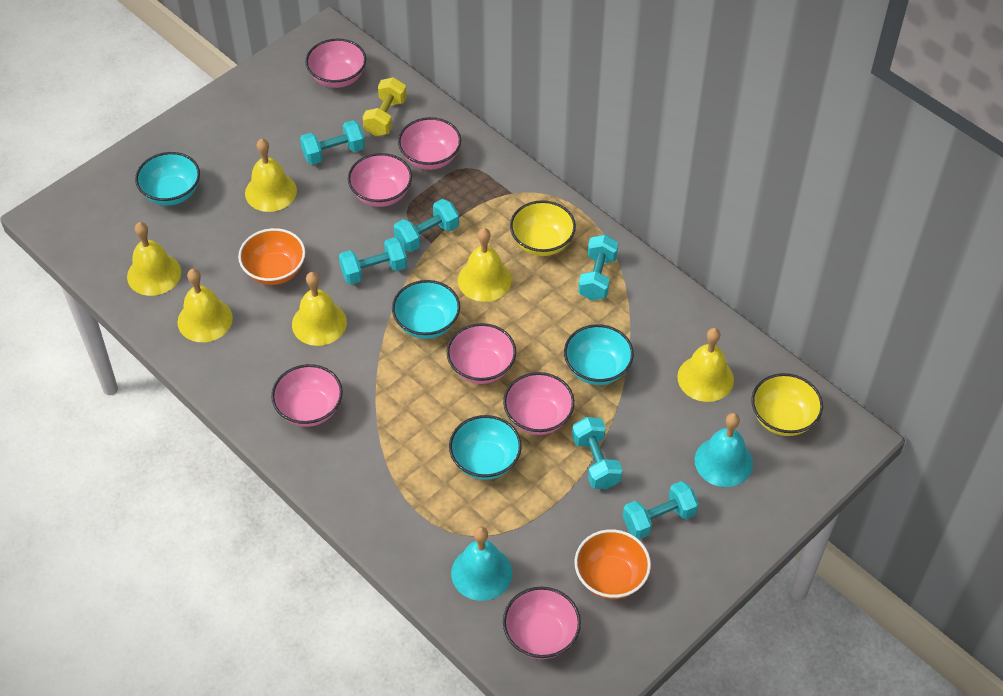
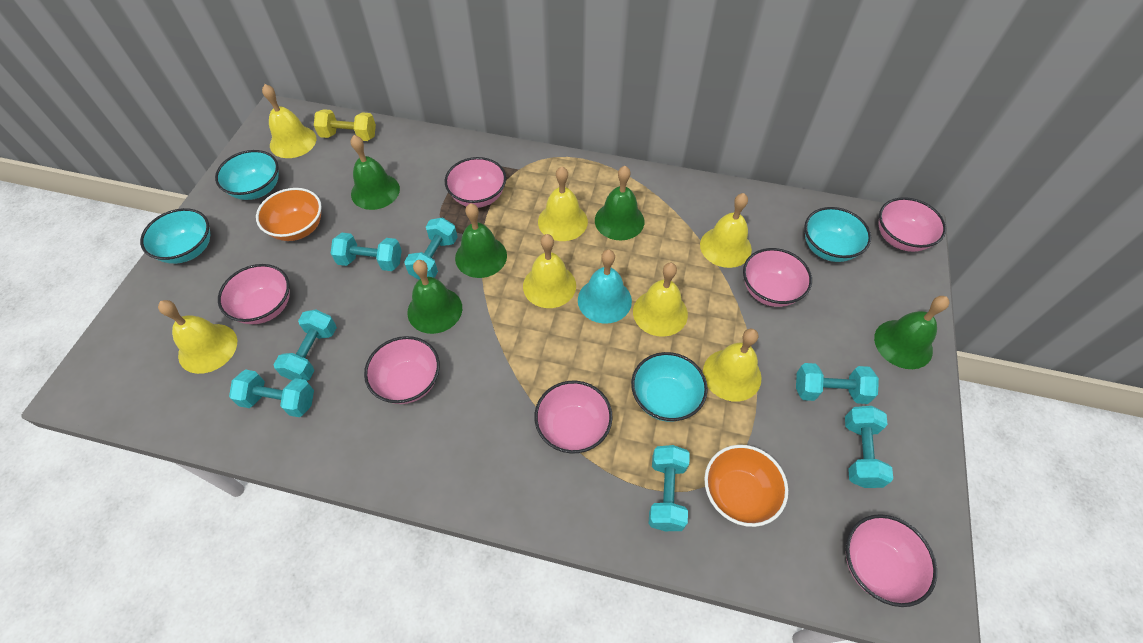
green bell: 0 -> 5
turquoise bell: 2 -> 1
turquoise dumbbell: 6 -> 7
yellow bell: 6 -> 7
yellow bowl: 2 -> 0

